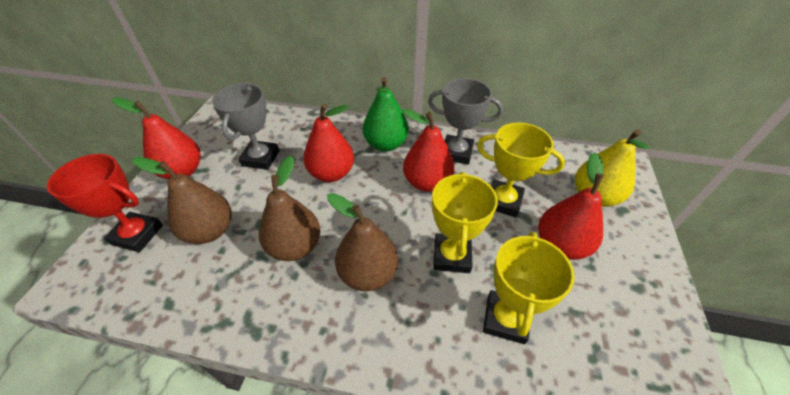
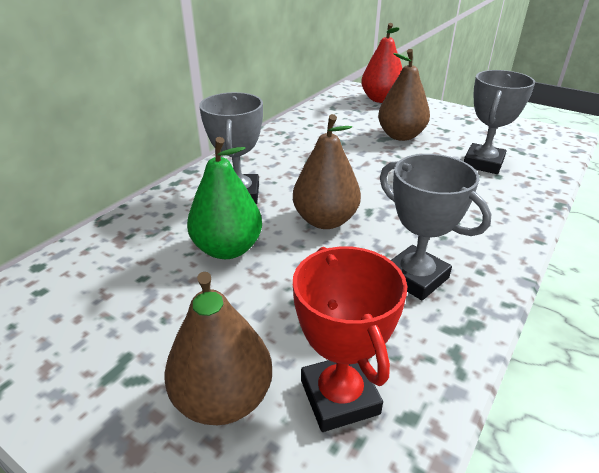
grey trophy: 2 -> 3
red pear: 4 -> 1
yellow pear: 1 -> 0
yellow trophy: 3 -> 0

